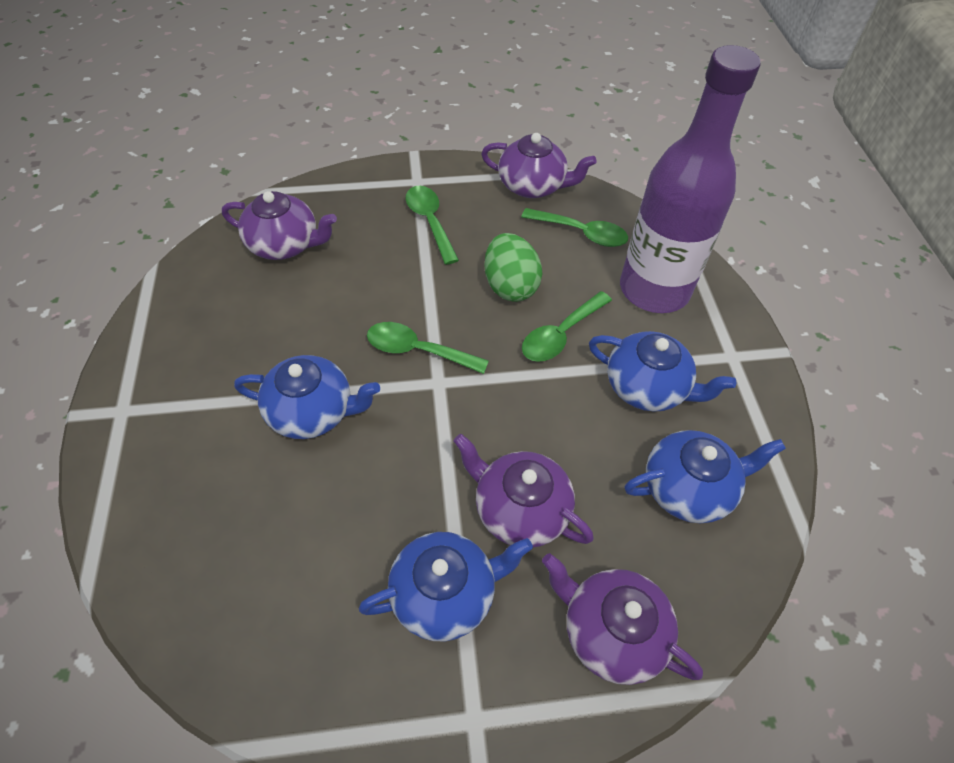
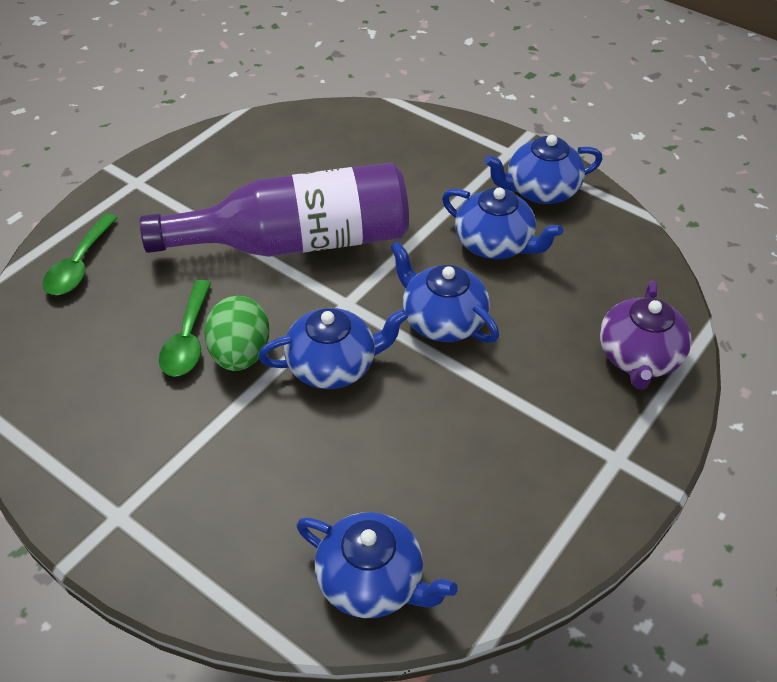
blue teapot: 4 -> 5
green spoon: 4 -> 2
purple teapot: 4 -> 1

